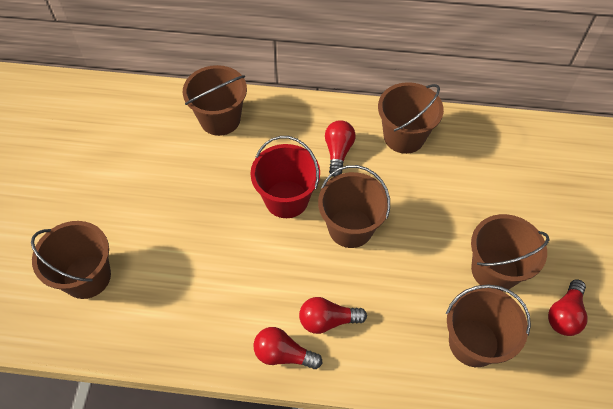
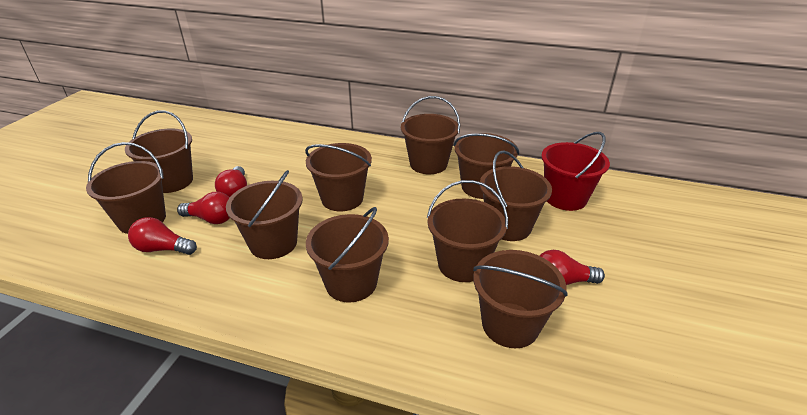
brown bucket: 6 -> 10

